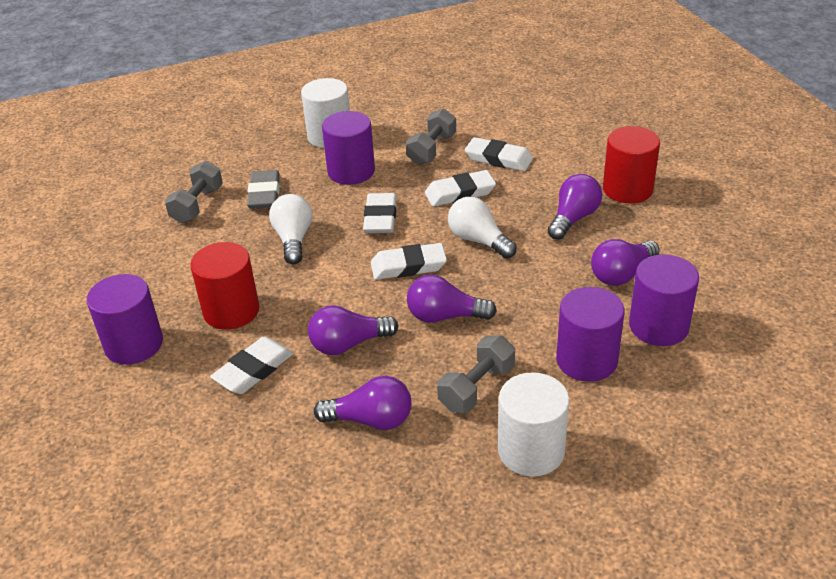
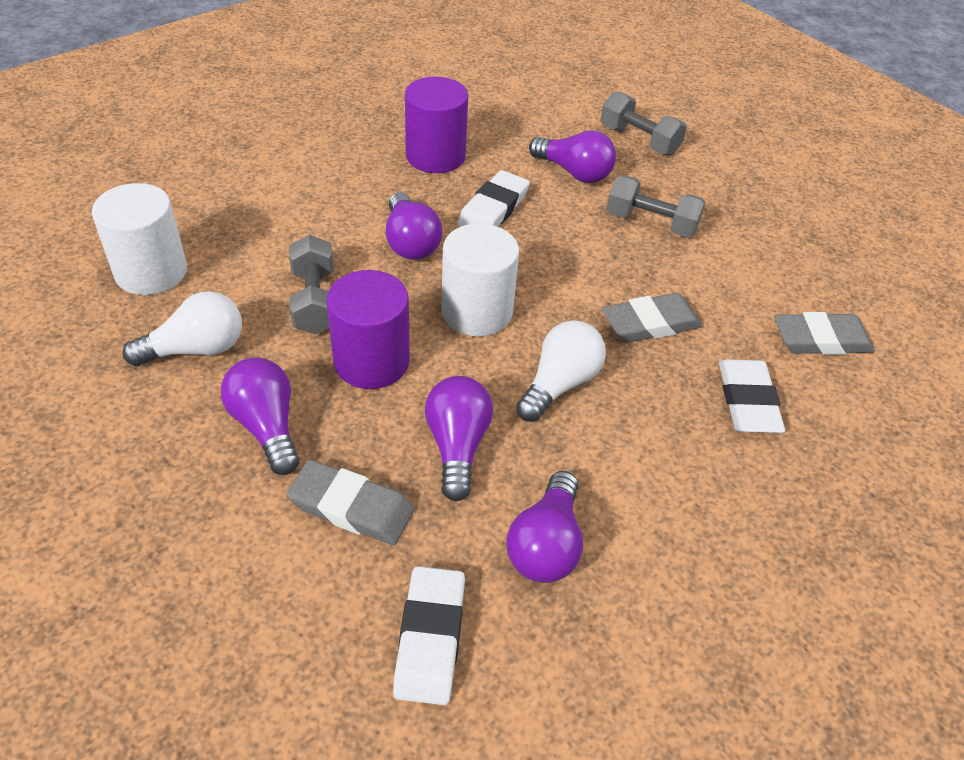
grey eraser: 1 -> 3
purple cylinder: 4 -> 2
red cylinder: 2 -> 0
white eraser: 5 -> 3

